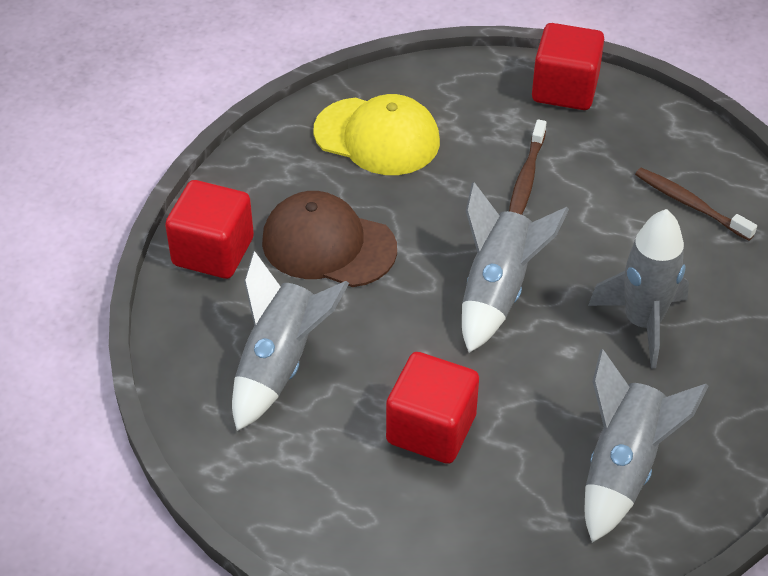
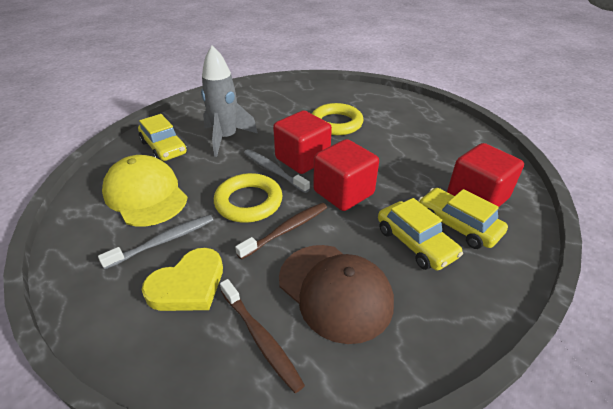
grey rocket: 4 -> 1
grey toothbrush: 0 -> 2
yellow car: 0 -> 3
yellow heart: 0 -> 1
yellow ring: 0 -> 2

